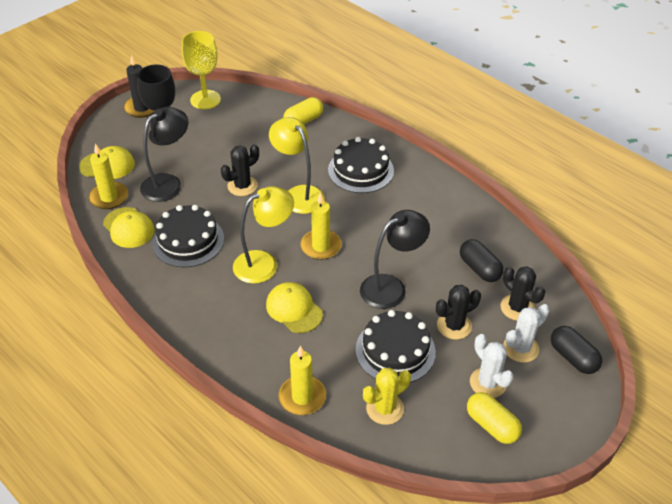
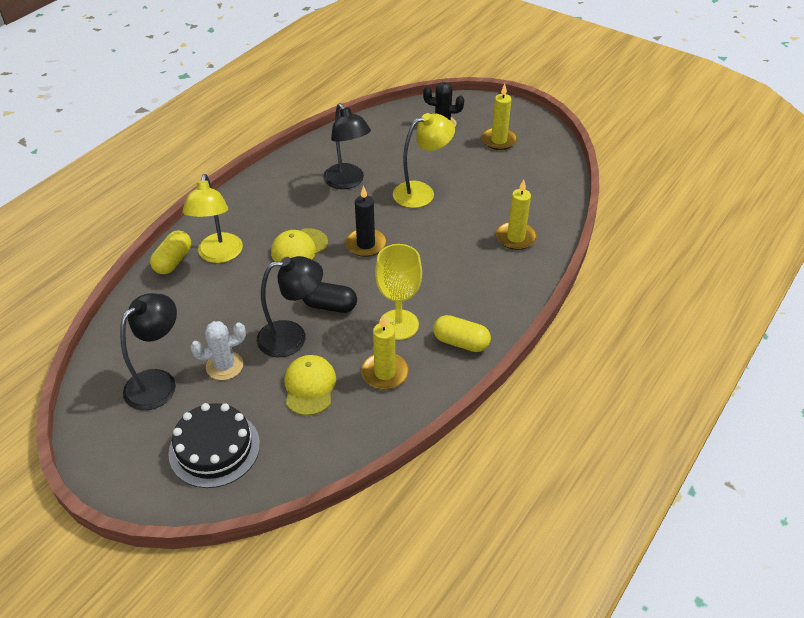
black cactus: 3 -> 1
black cake: 3 -> 1
black capsule: 2 -> 1
black goblet: 1 -> 0
black lamp: 2 -> 3
white cactus: 2 -> 1
yellow cactus: 1 -> 0
yellow cap: 3 -> 2

